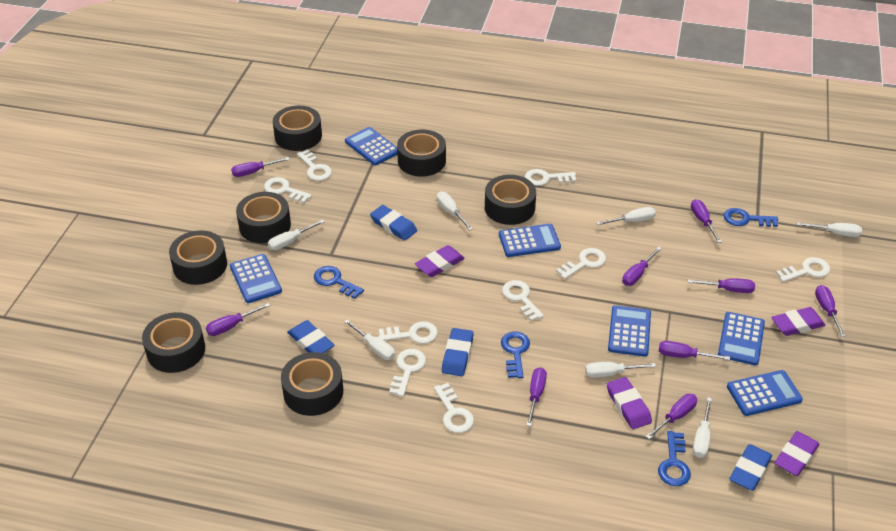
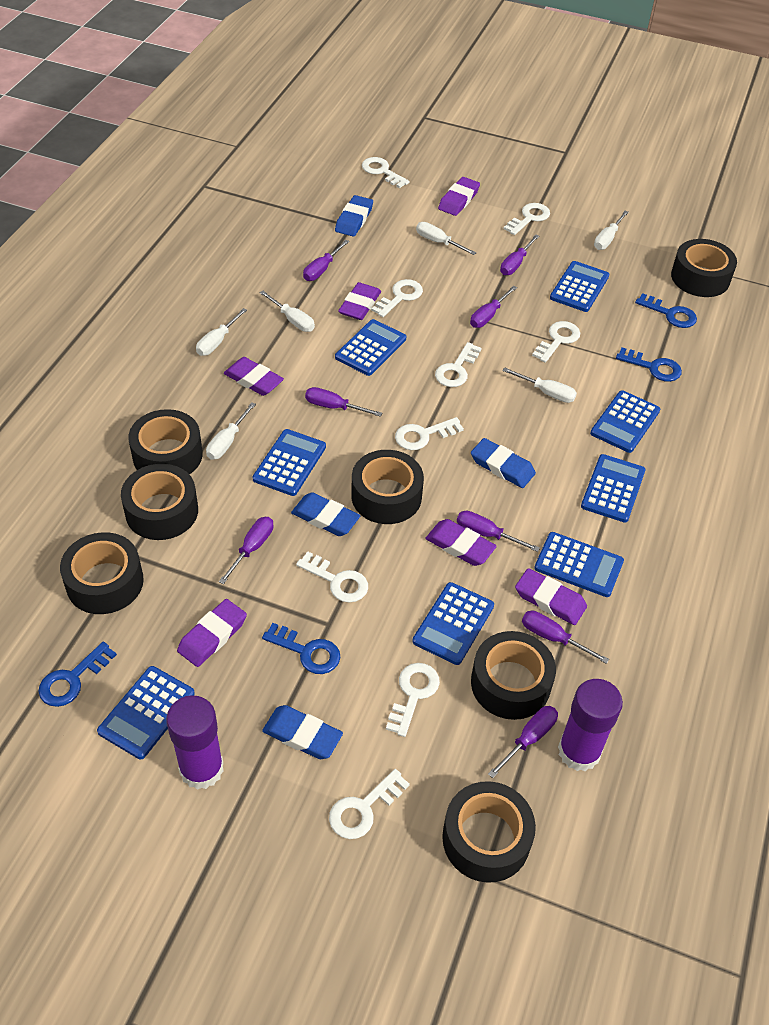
blue calculator: 6 -> 8
purple eraser: 4 -> 6
purple glue stick: 0 -> 2
purple screwdriver: 9 -> 8
white screwdriver: 7 -> 6

